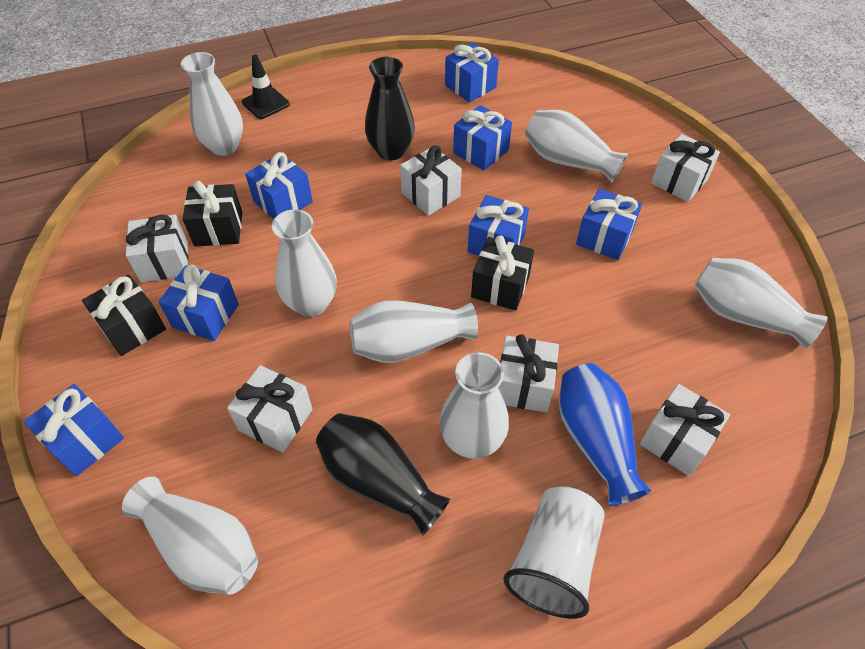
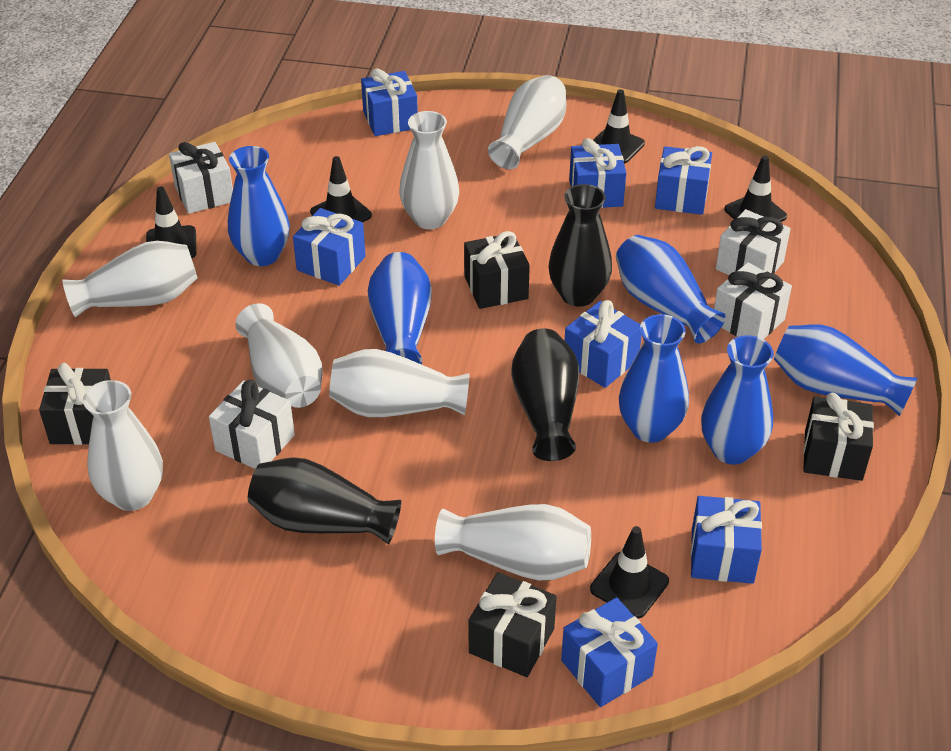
black gift: 3 -> 4
black traffic cone: 1 -> 5
black vase: 2 -> 3
blue vase: 1 -> 6
white cup: 1 -> 0
white gift: 6 -> 4

